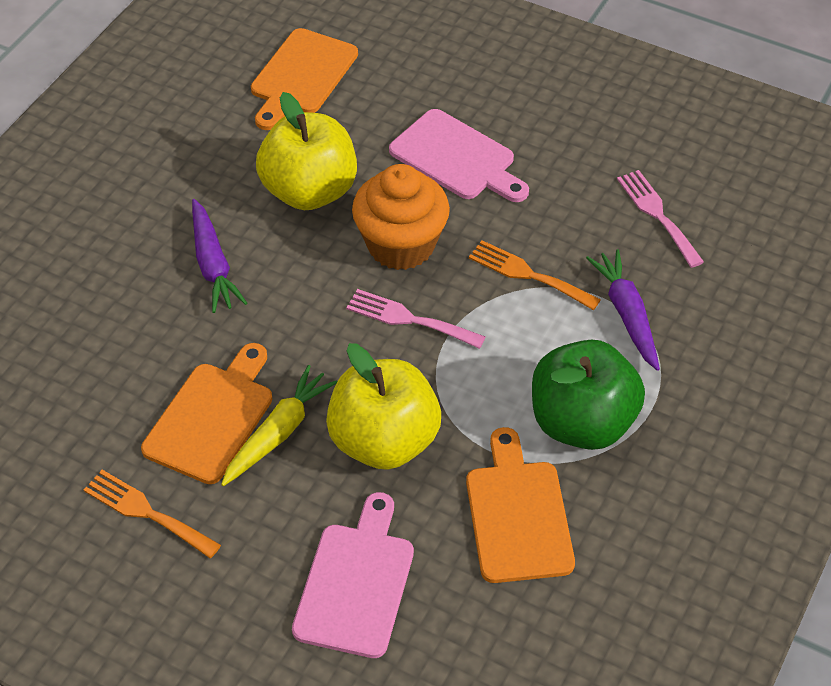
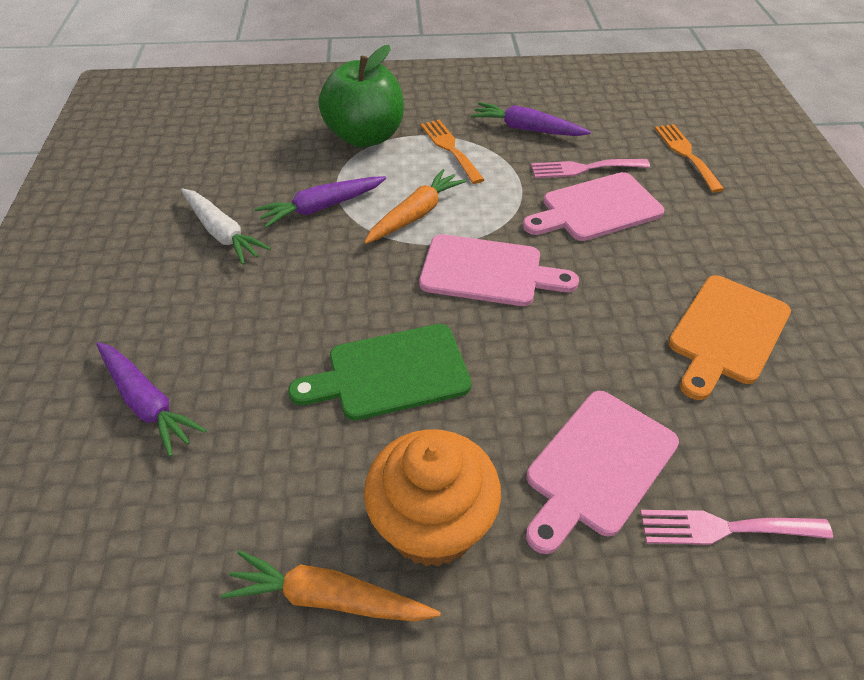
green cutting board: 0 -> 1
orange carrot: 0 -> 2
orange cutting board: 3 -> 1
pink cutting board: 2 -> 3
purple carrot: 2 -> 3
white carrot: 0 -> 1
yellow apple: 2 -> 0
yellow carrot: 1 -> 0

